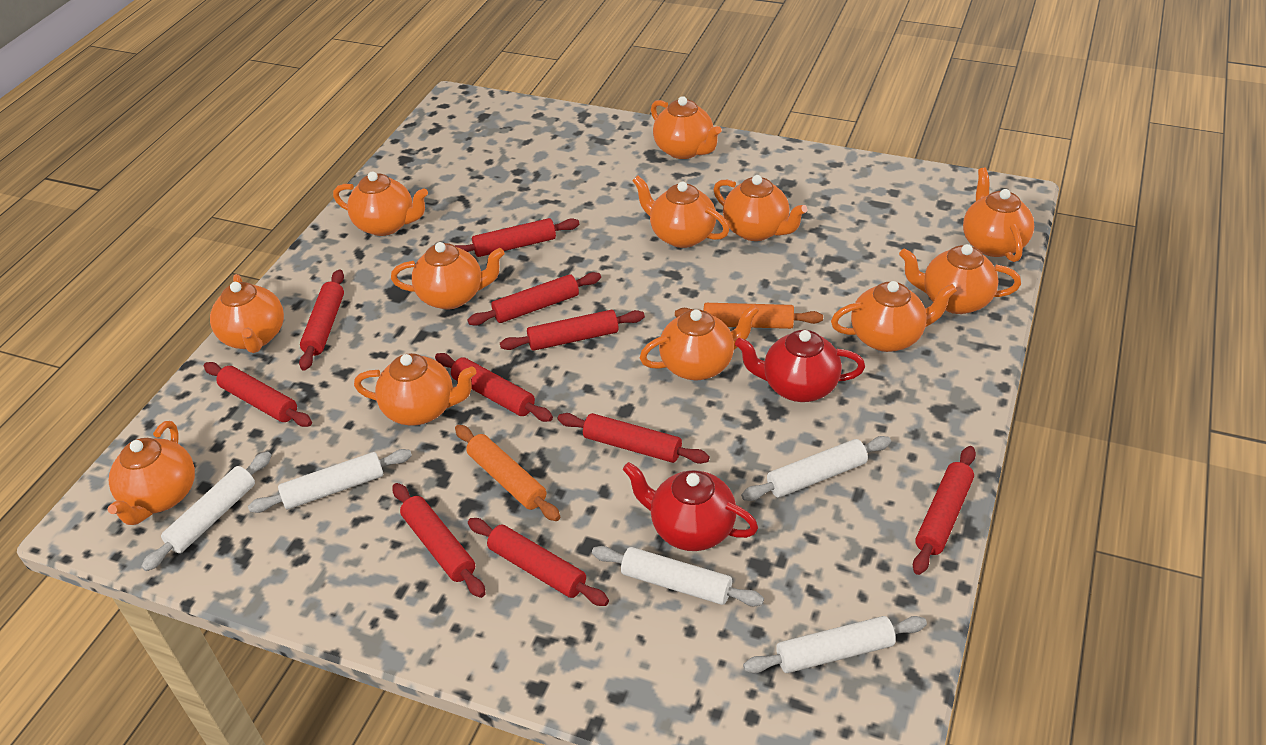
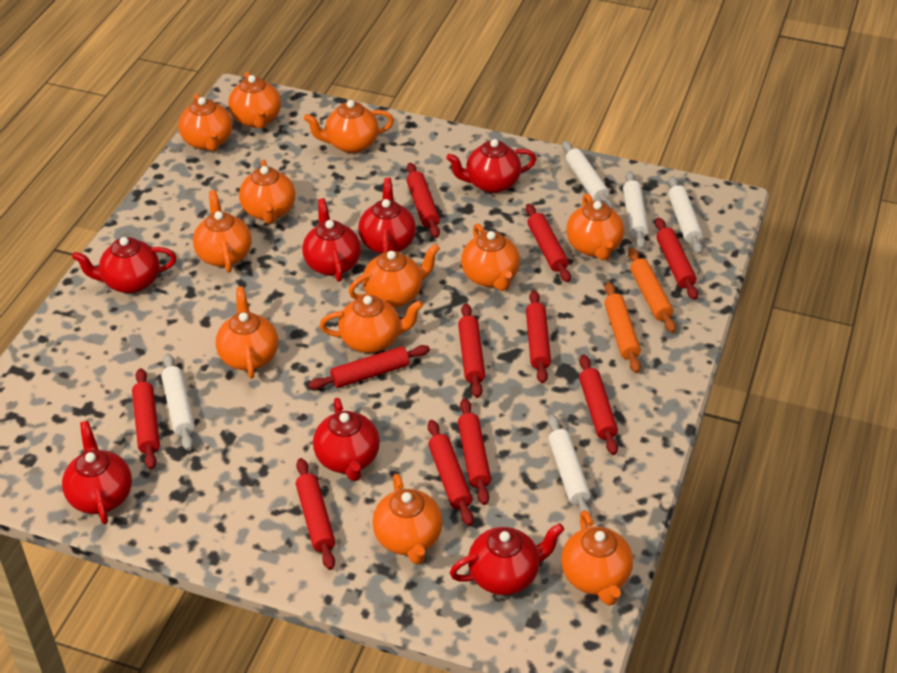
red rolling pin: 10 -> 11
red teapot: 2 -> 7

